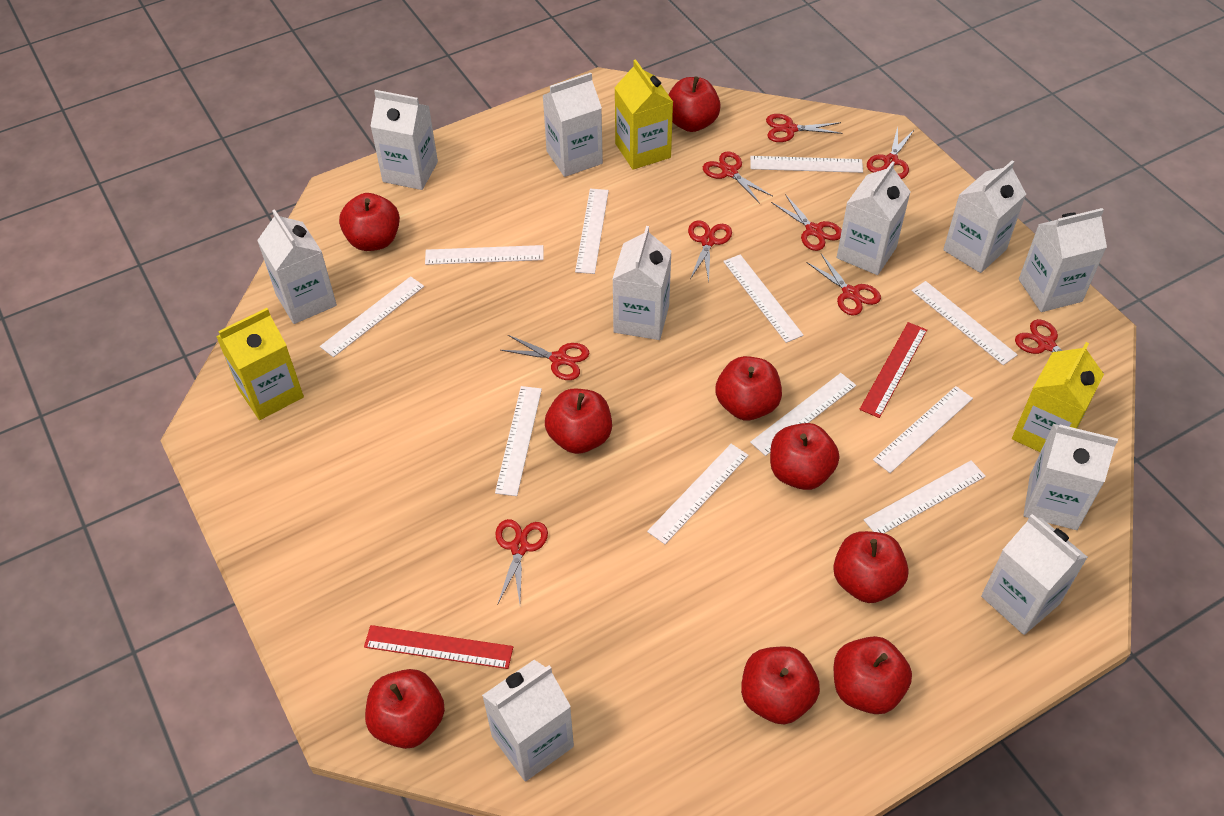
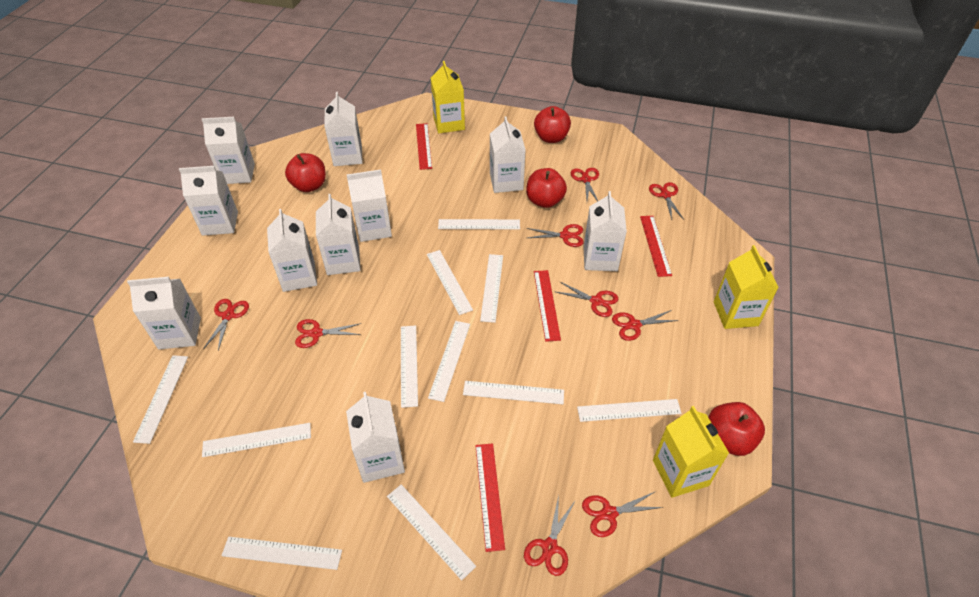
red apple: 9 -> 4
red ruler: 2 -> 4

